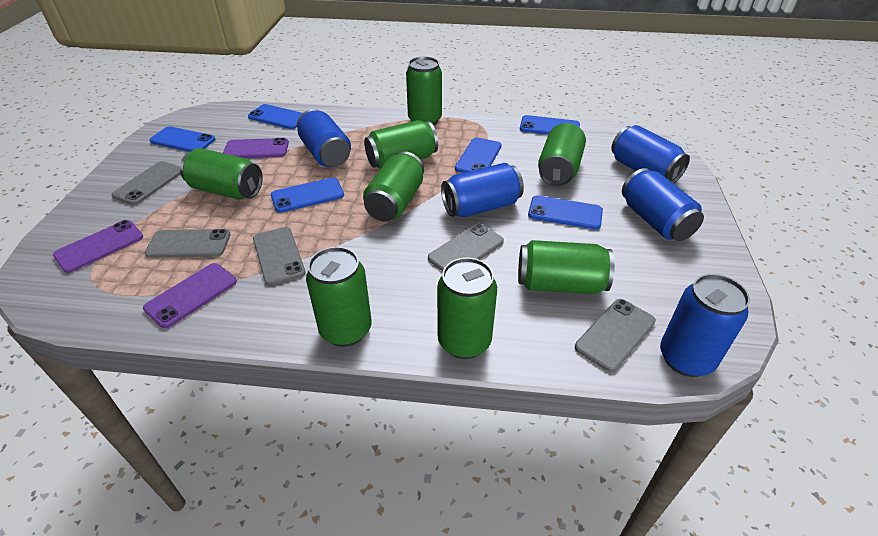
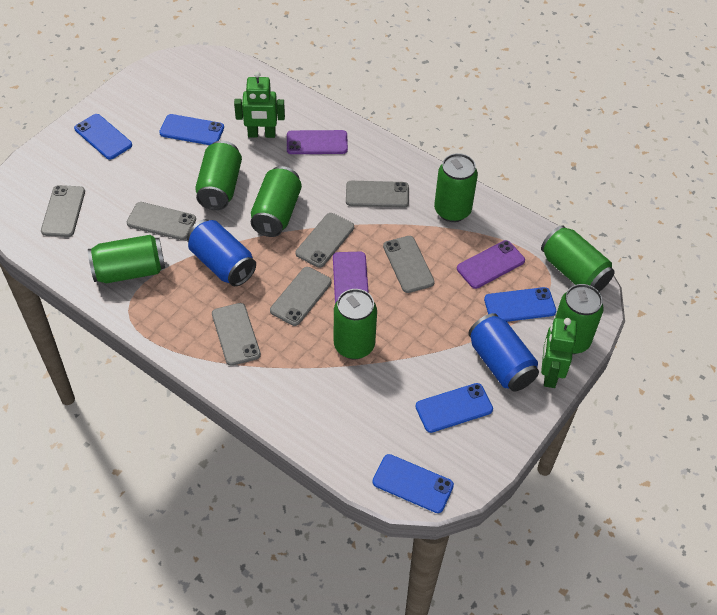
blue can: 5 -> 2
blue phone: 6 -> 5
green can: 8 -> 7
green robot: 0 -> 2
grey phone: 5 -> 7

